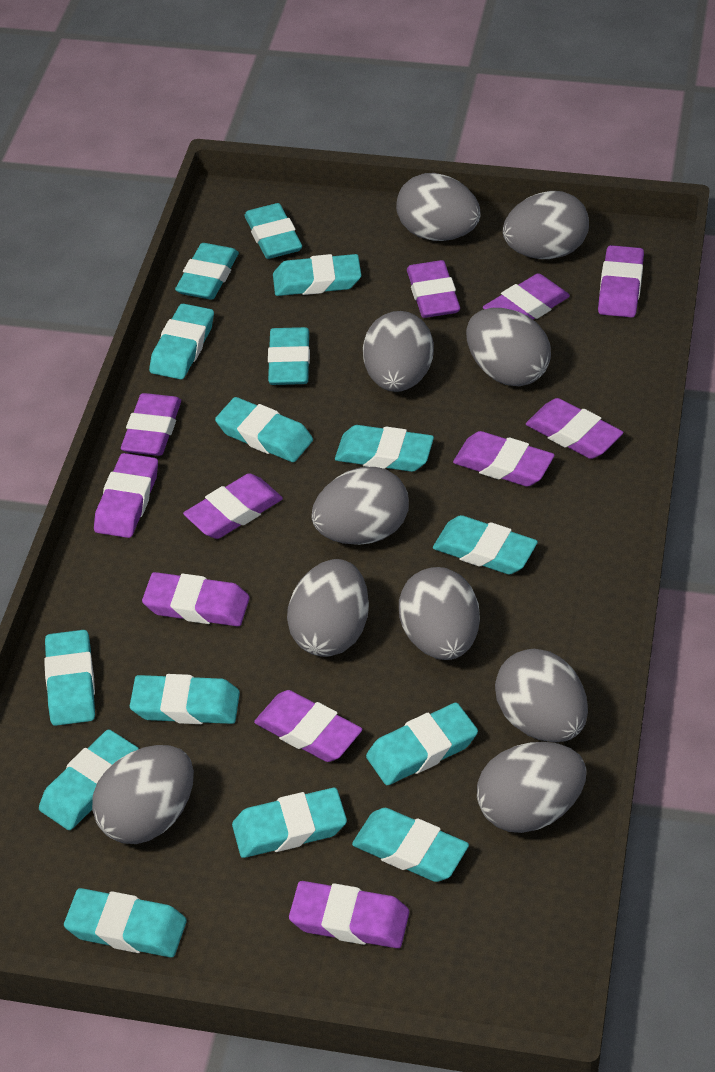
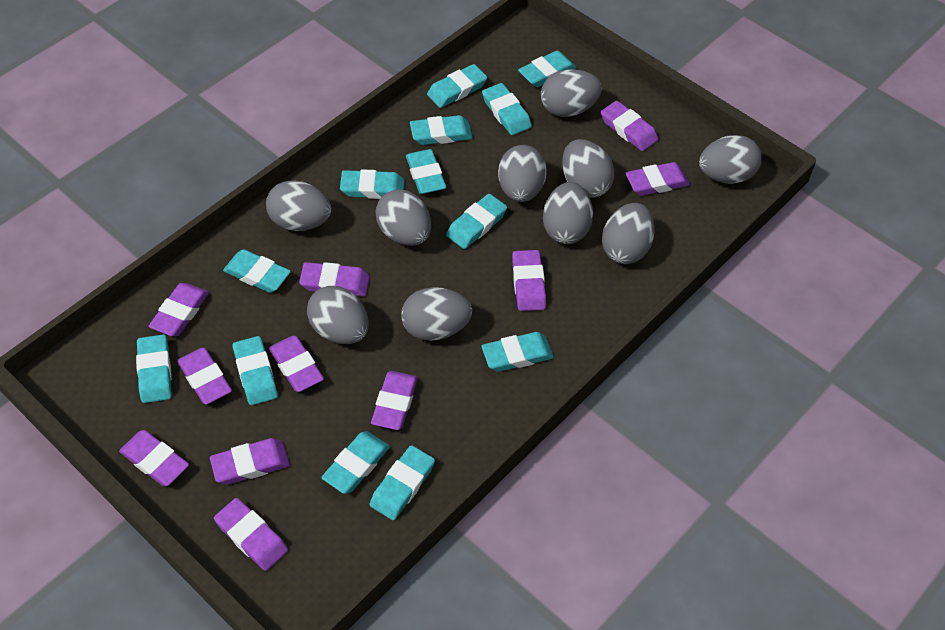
turquoise eraser: 15 -> 13

